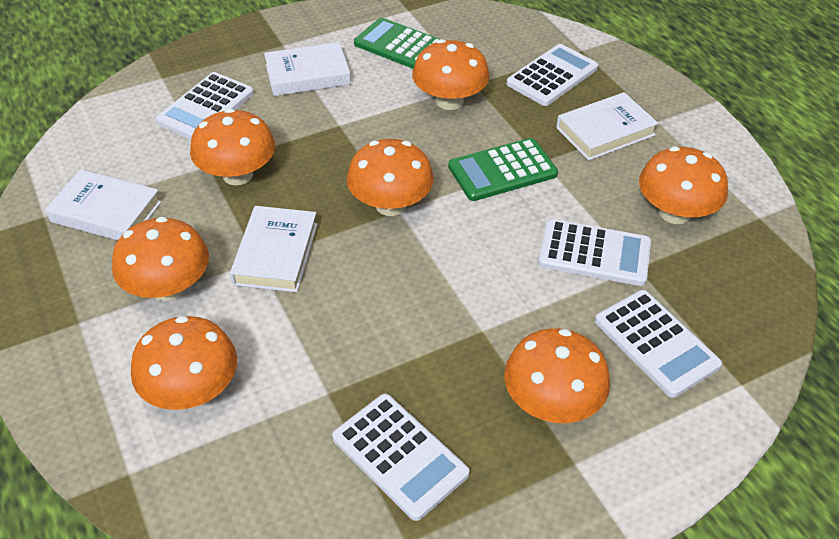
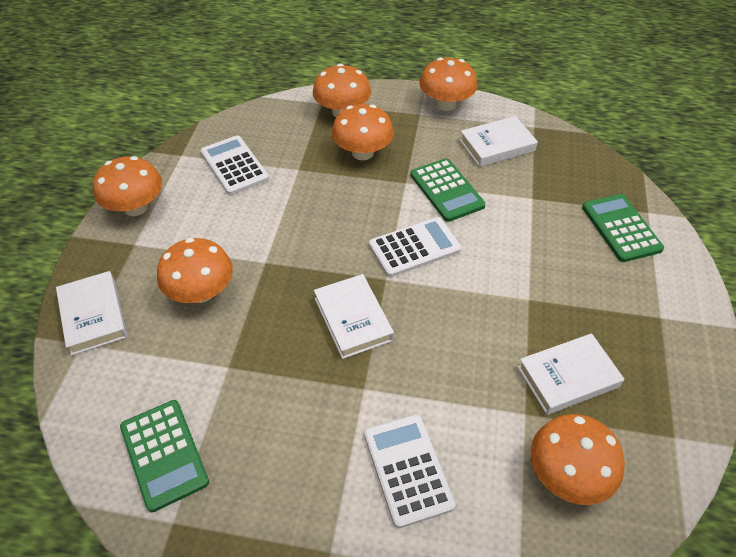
green calculator: 2 -> 3
orange mushroom: 7 -> 6
white calculator: 5 -> 3

